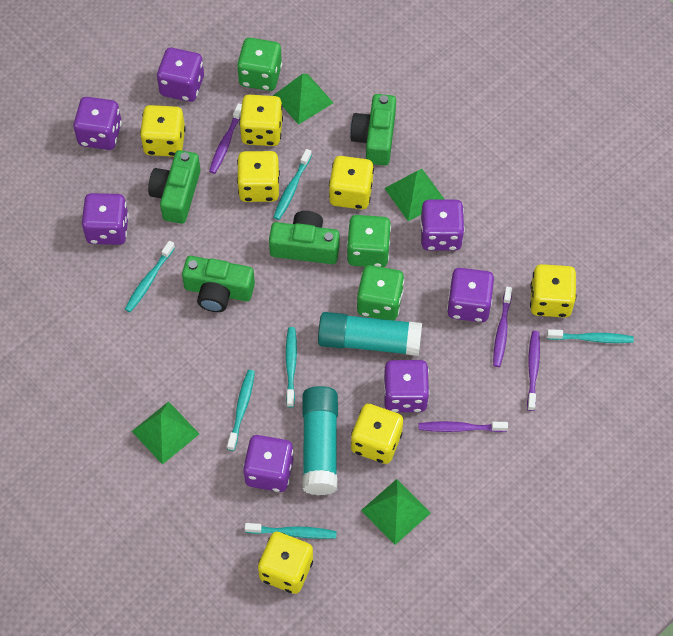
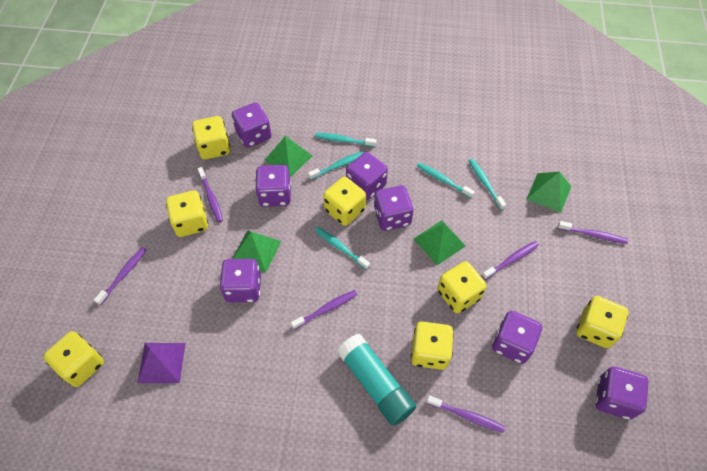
green camera: 4 -> 0
green dice: 3 -> 0
purple pyramid: 0 -> 1
purple toothbrush: 4 -> 6
turquoise glue stick: 2 -> 1
turquoise toothbrush: 6 -> 5

